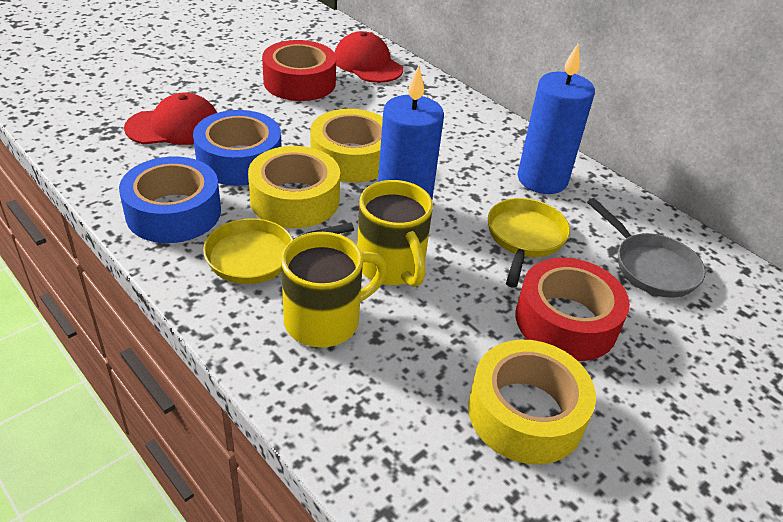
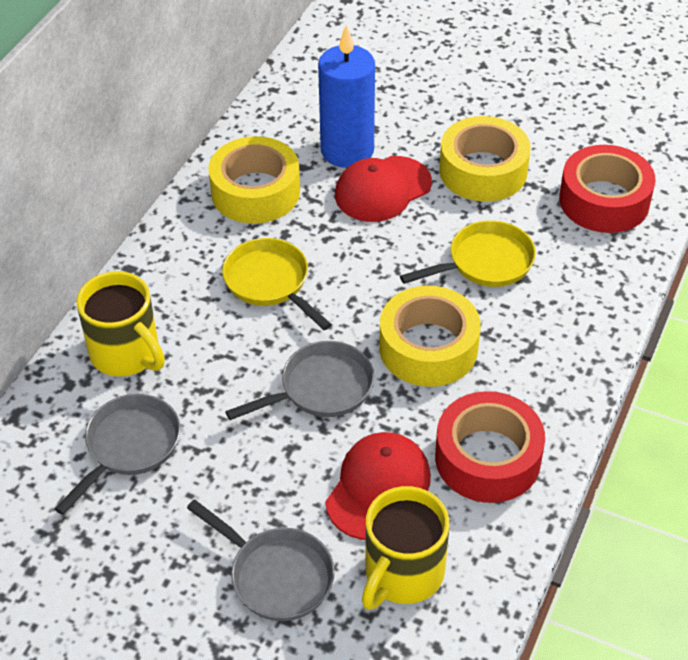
blue candle: 2 -> 1
blue tape: 2 -> 0
grey pan: 1 -> 3

